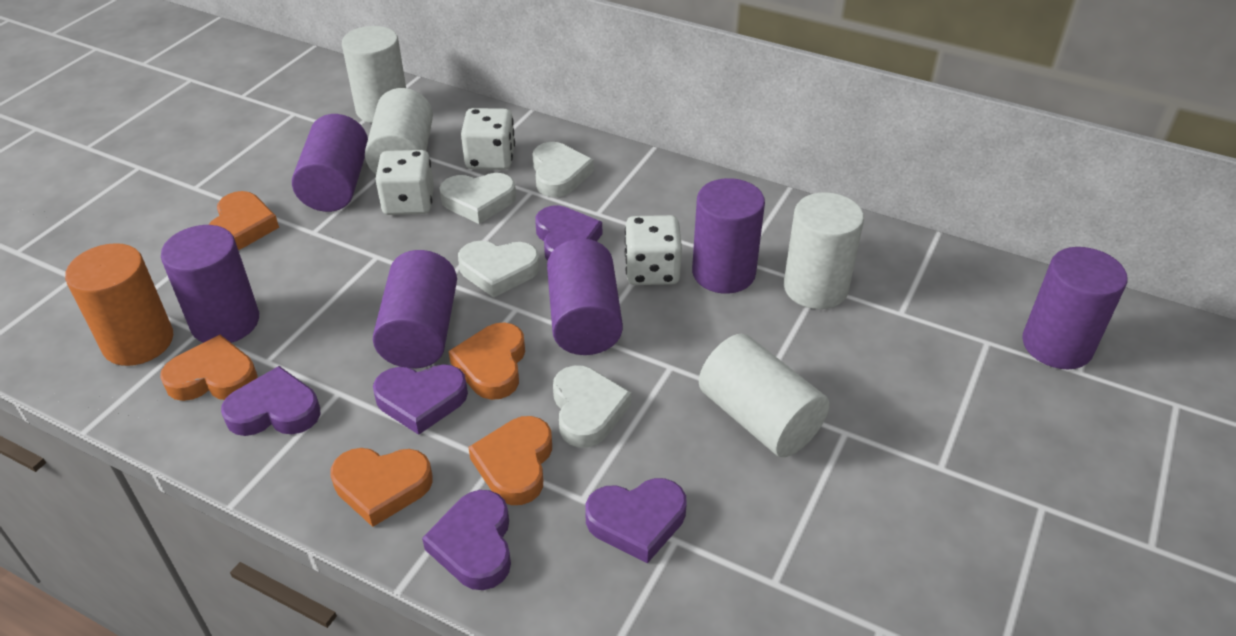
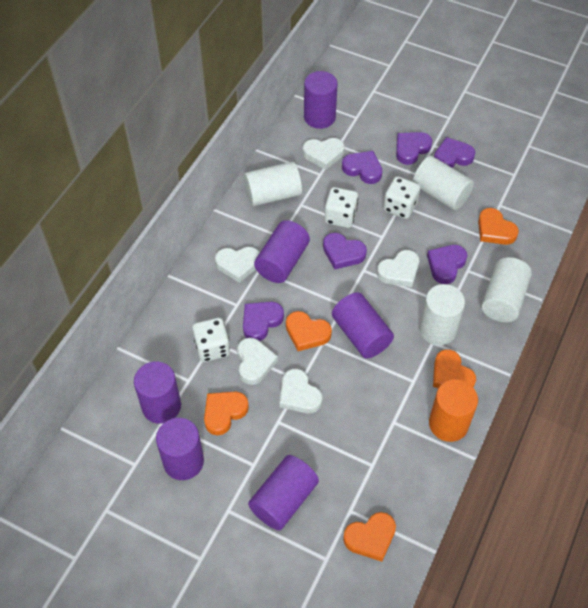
purple heart: 5 -> 6
white heart: 4 -> 5

